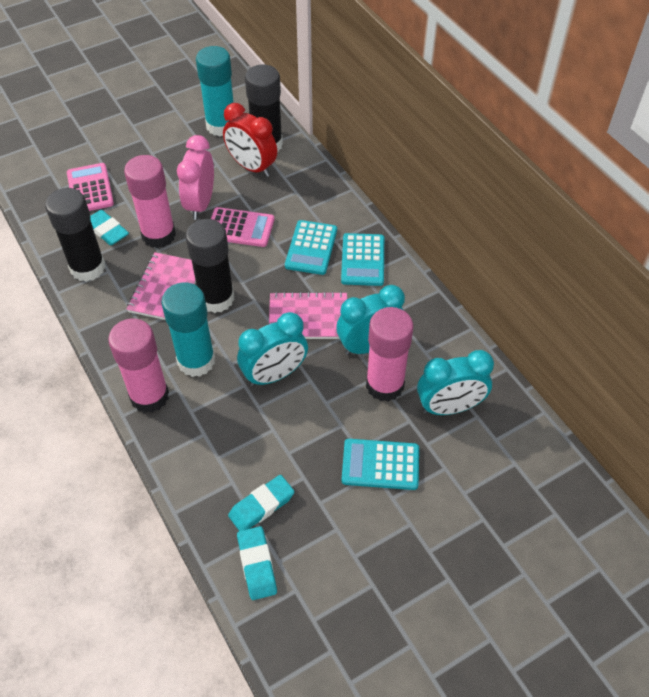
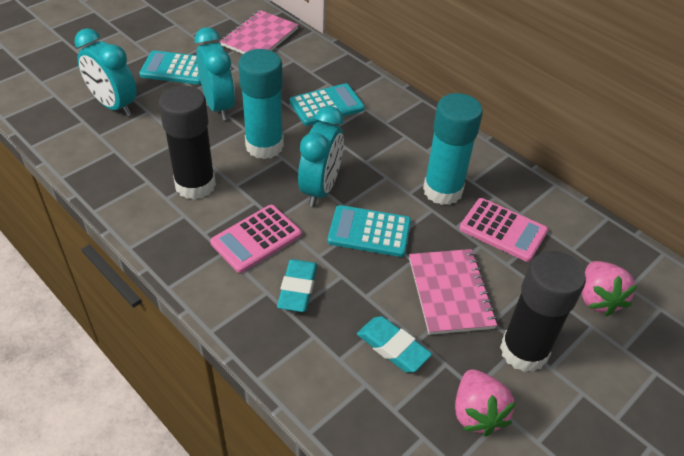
black glue stick: 3 -> 2
pink clock: 1 -> 0
pink glue stick: 3 -> 0
pink strawberry: 0 -> 2
red clock: 1 -> 0
turquoise eraser: 3 -> 2

